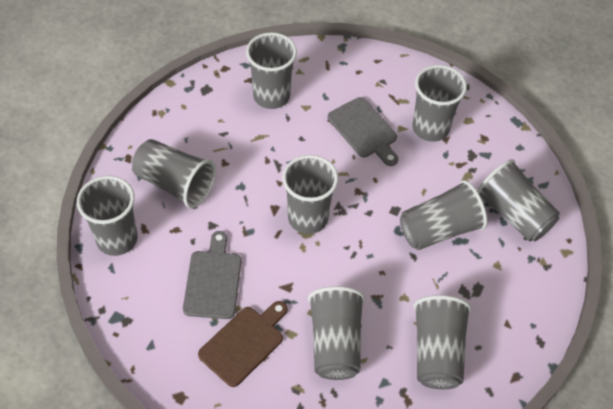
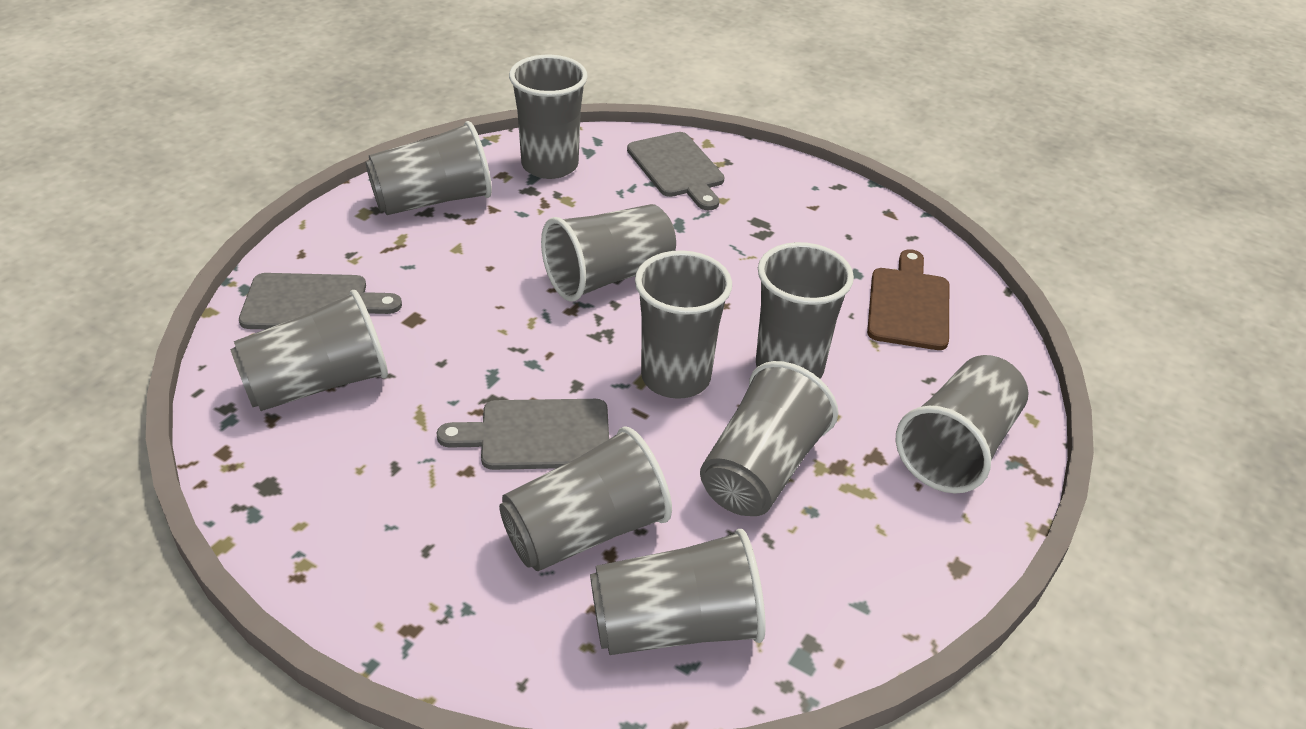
grey cup: 9 -> 10
grey cutting board: 2 -> 3

